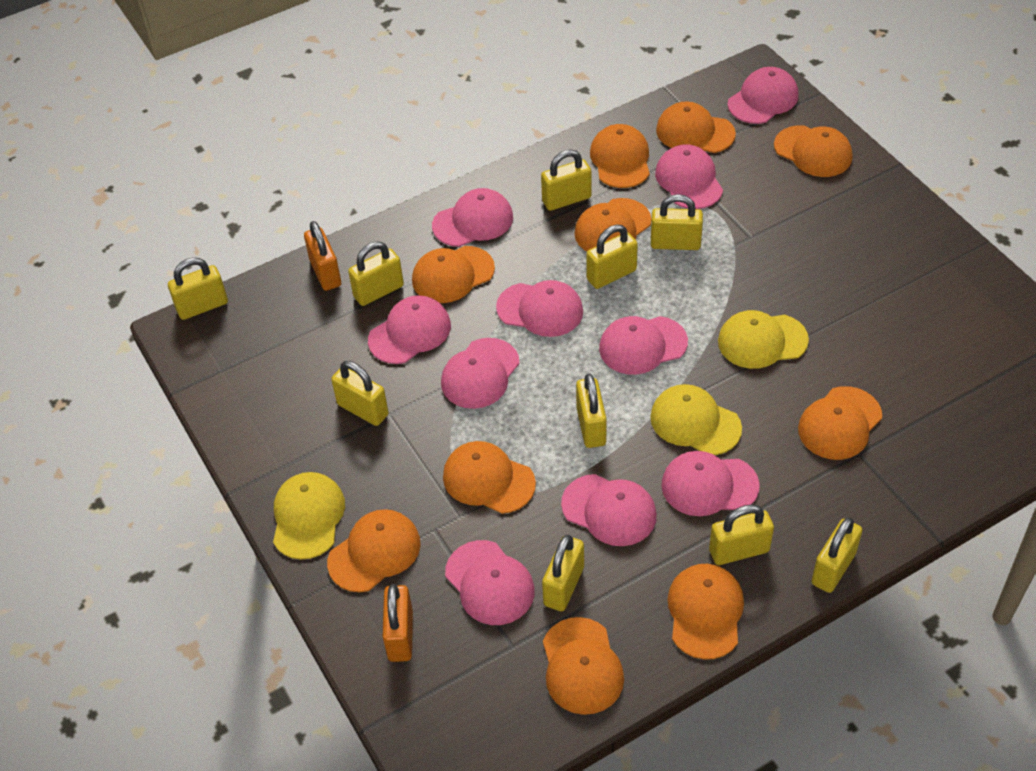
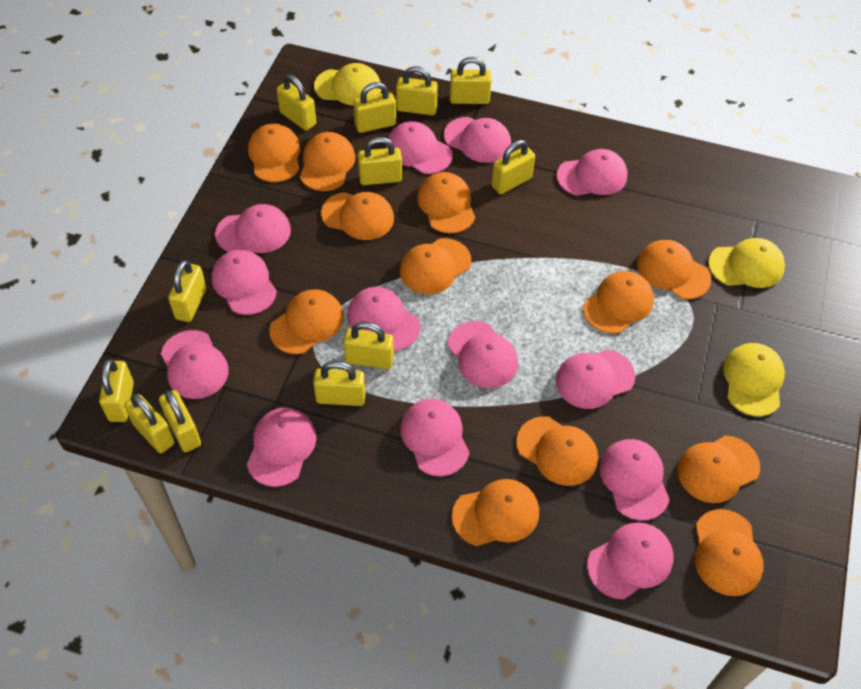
orange cap: 10 -> 12
orange padlock: 2 -> 0
pink cap: 10 -> 13
yellow padlock: 10 -> 12

